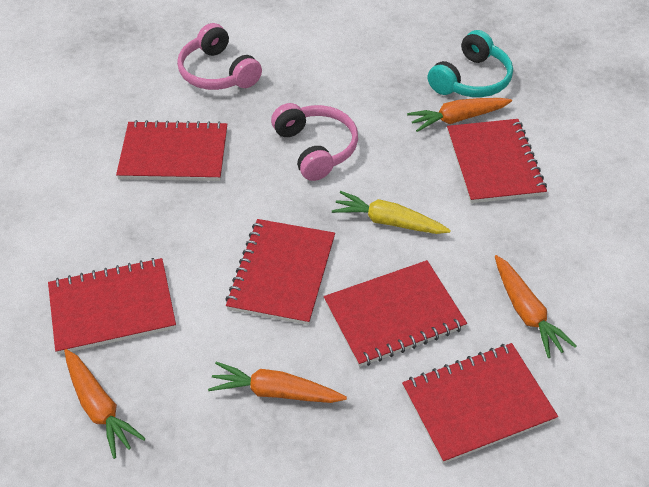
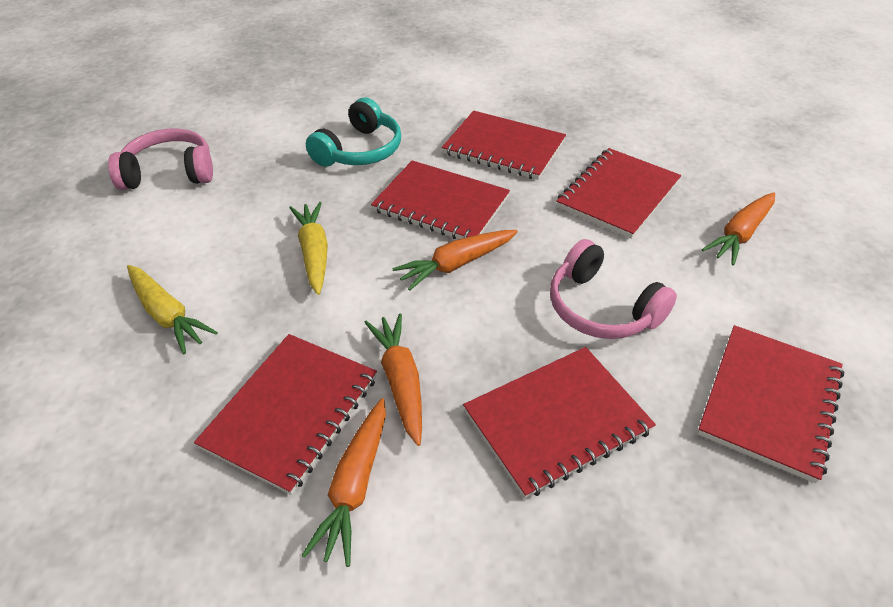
yellow carrot: 1 -> 2

